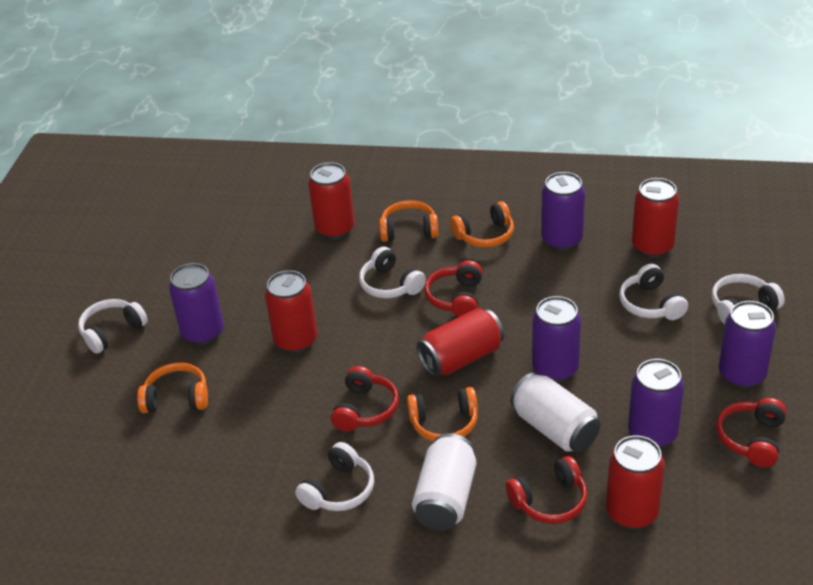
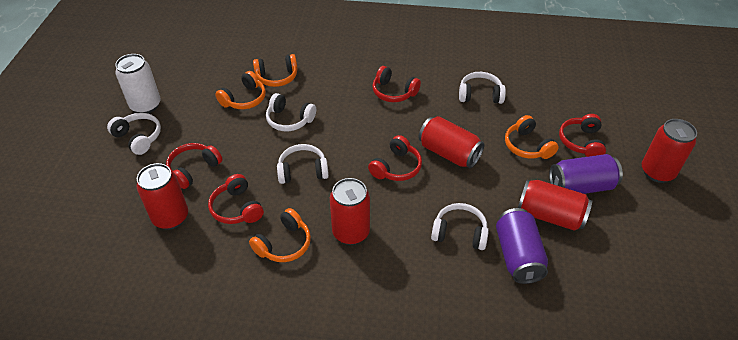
purple can: 5 -> 2
red headphones: 4 -> 5
white can: 2 -> 1

